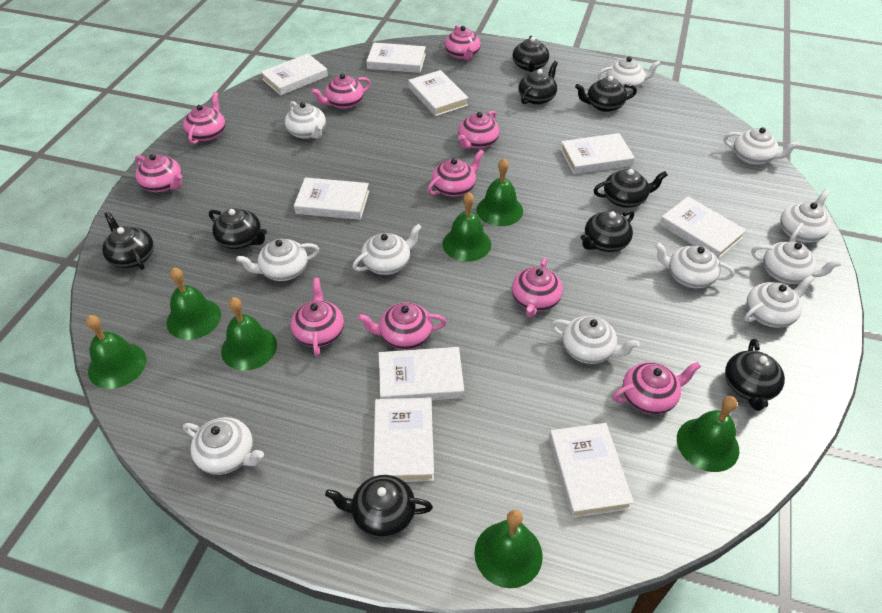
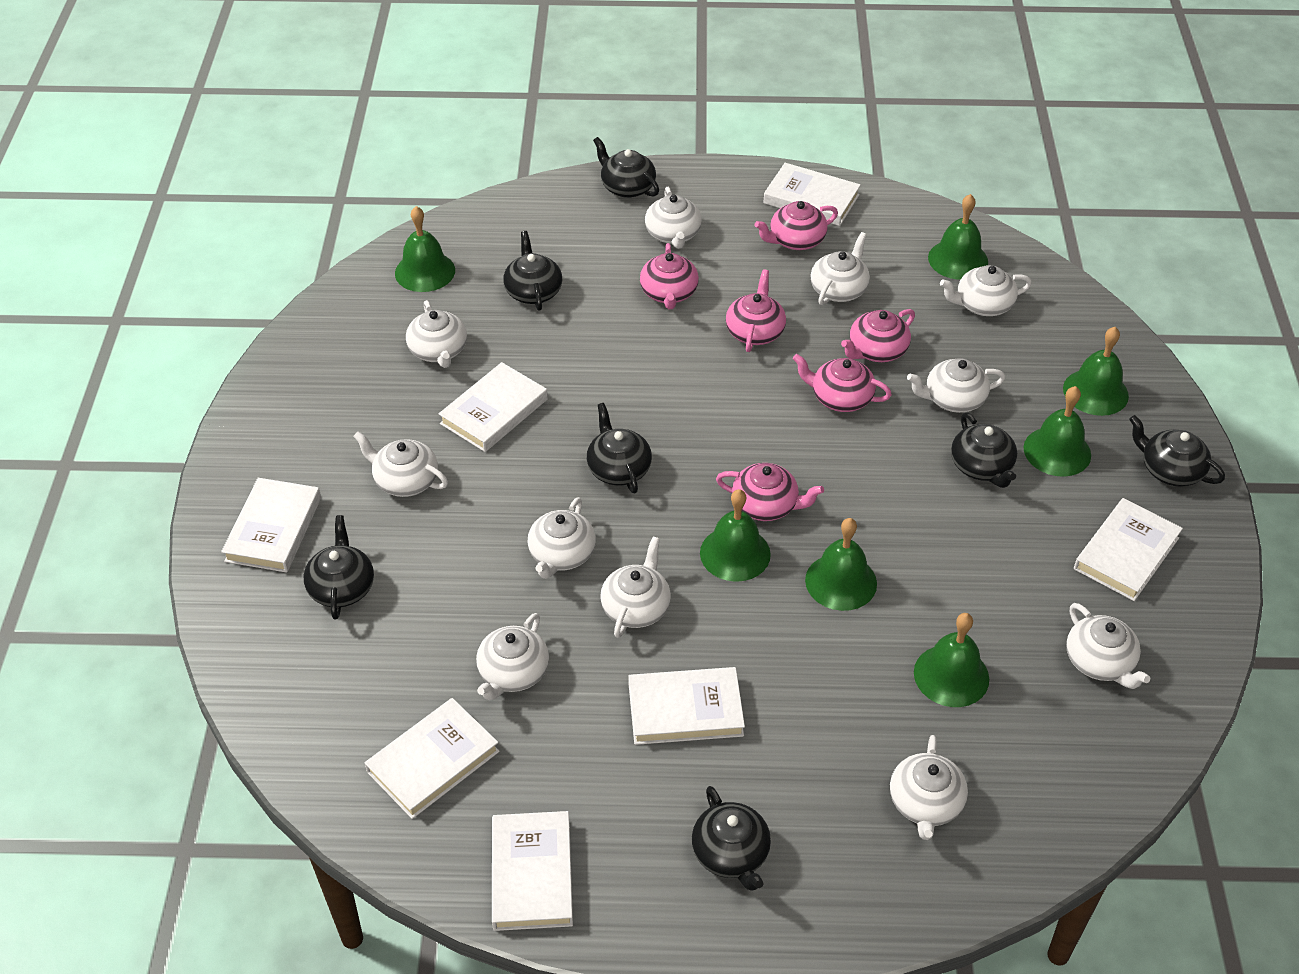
black teapot: 9 -> 7
pink teapot: 10 -> 6
white book: 9 -> 7

